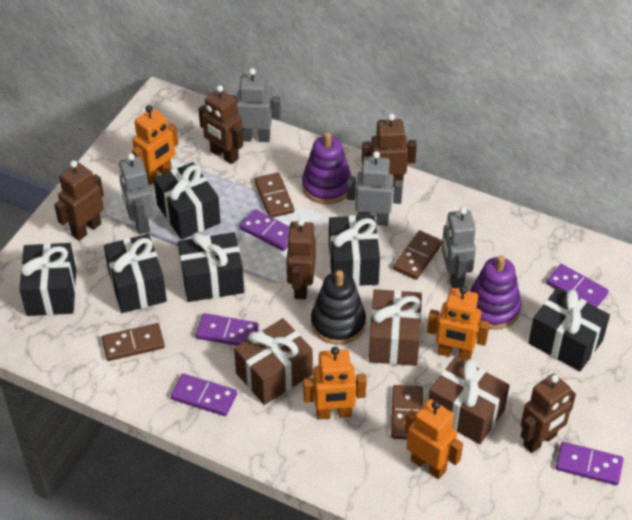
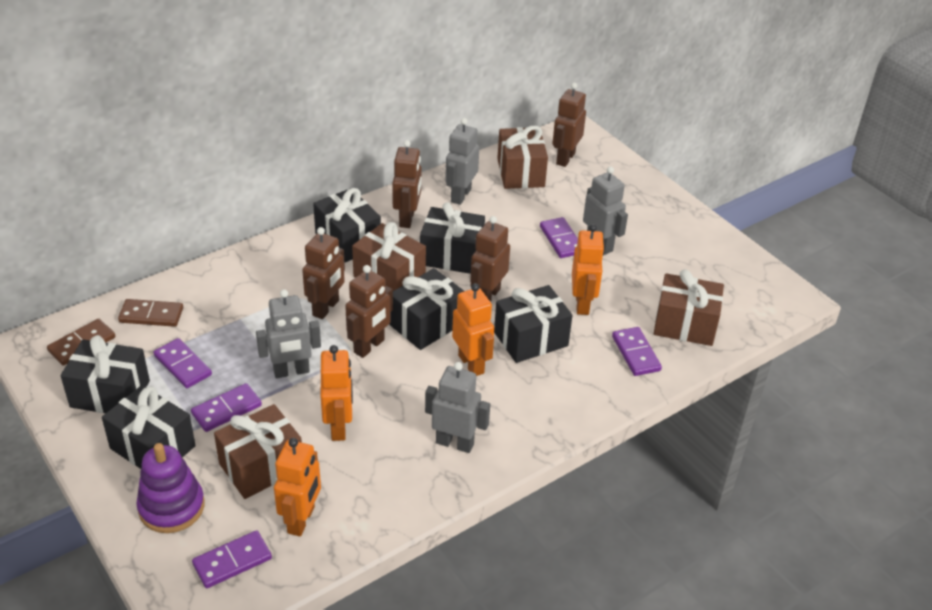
black stacking toy: 1 -> 0
brown domino: 4 -> 2
brown gift: 3 -> 4
purple stacking toy: 2 -> 1

